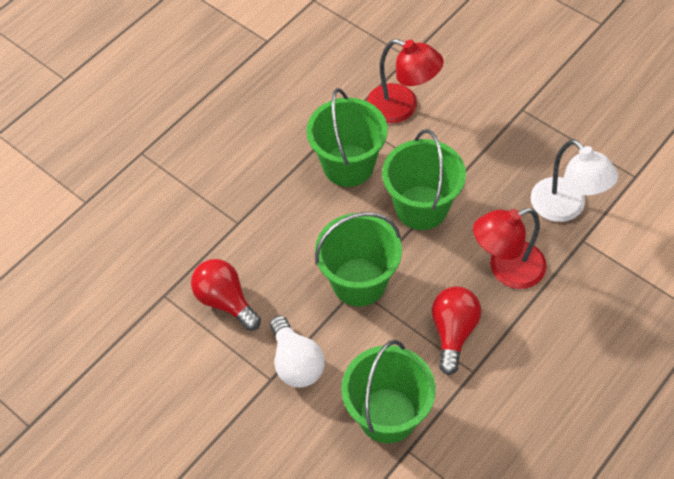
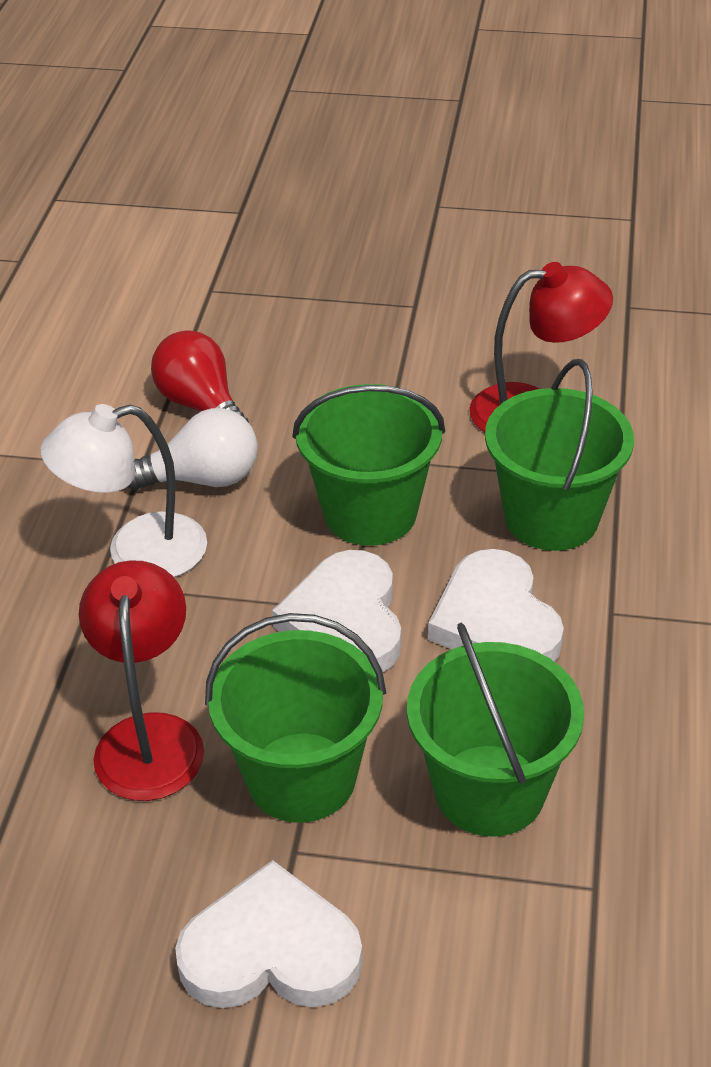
red light bulb: 2 -> 1
white heart: 0 -> 3

